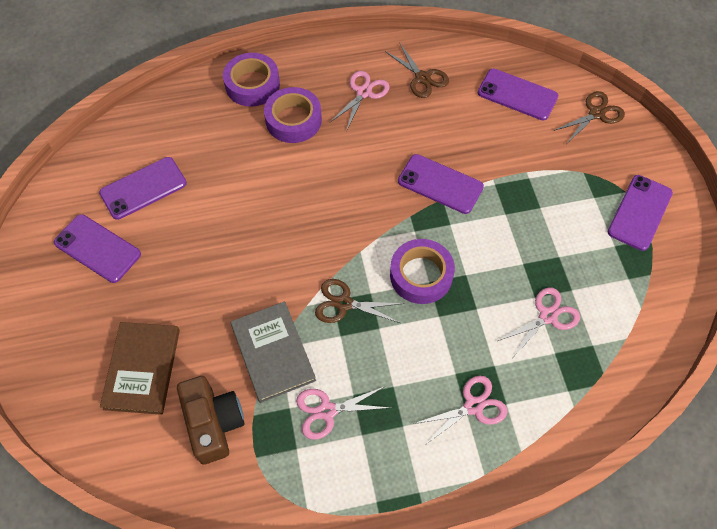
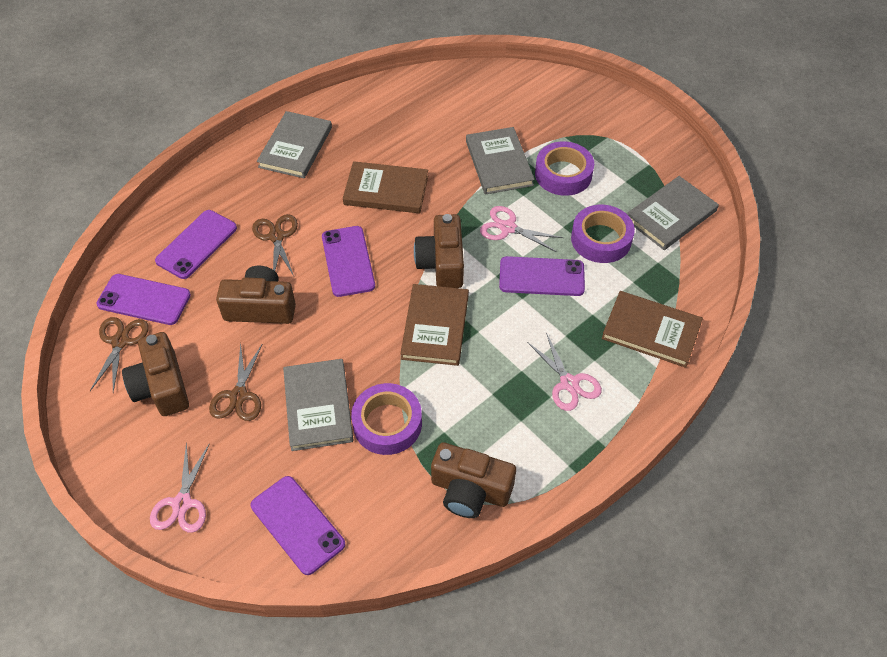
brown book: 1 -> 3
brown camera: 1 -> 4
grey book: 1 -> 4
pink scissors: 4 -> 3

